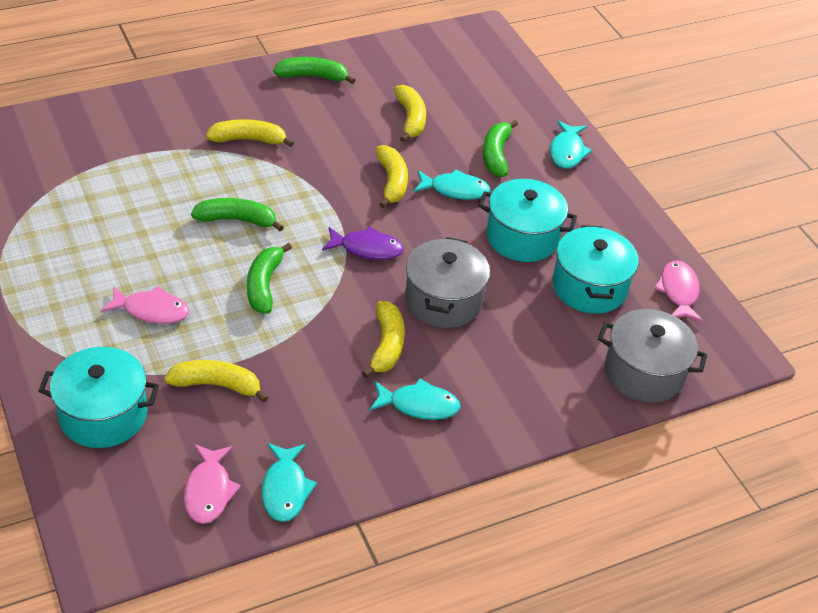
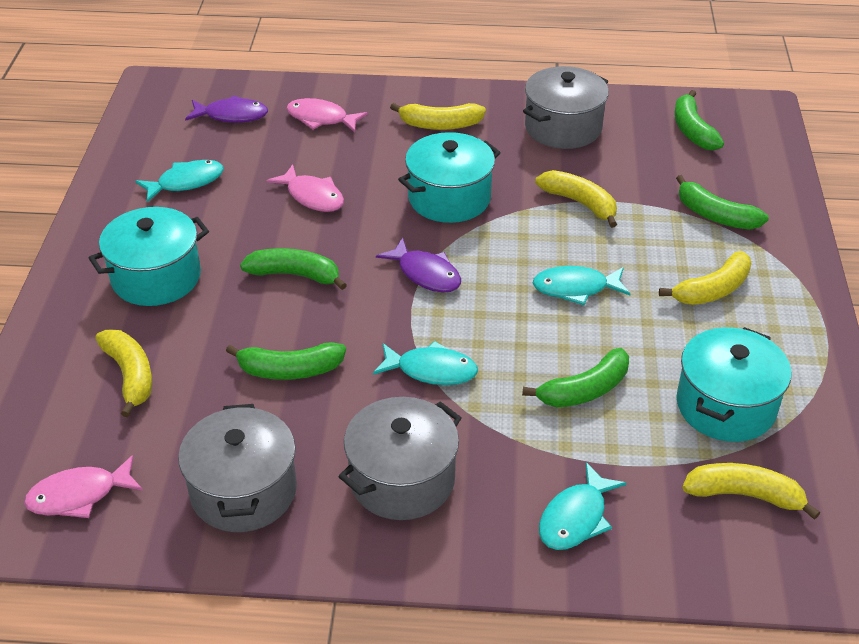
green banana: 4 -> 5
grey pot: 2 -> 3
purple fish: 1 -> 2

